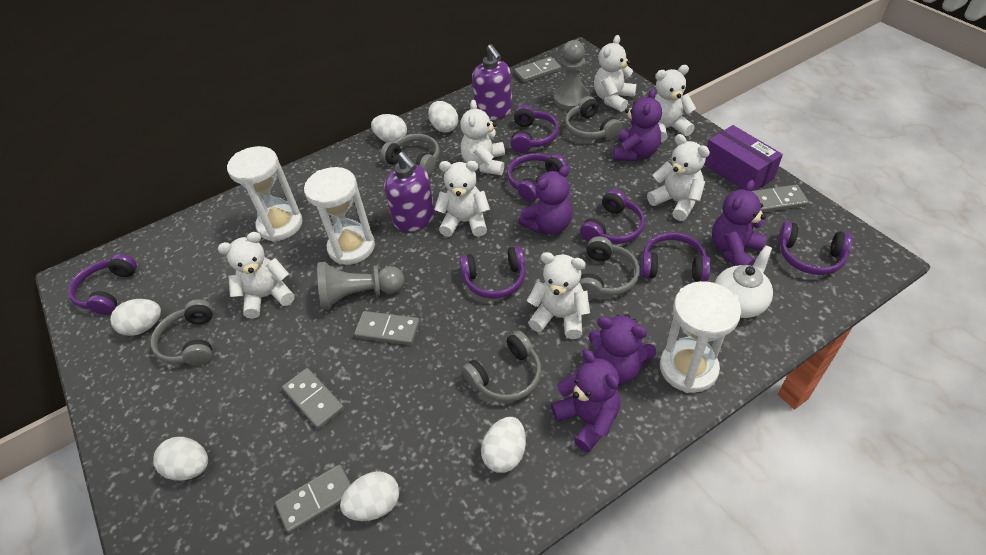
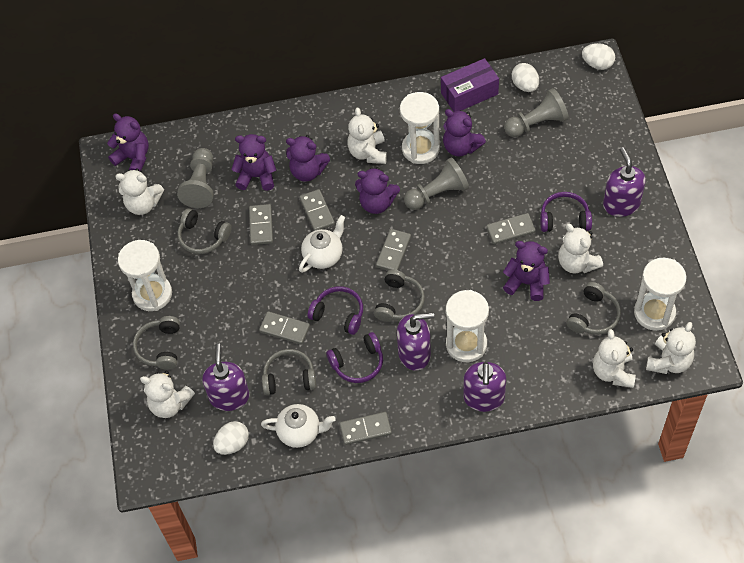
grey domino: 5 -> 6
grey pawn: 2 -> 3
purple headphones: 7 -> 3
purple soap dispenser: 2 -> 4
purple teddy bear: 5 -> 6
white egg: 6 -> 3
white hourglass: 3 -> 4
white teapot: 1 -> 2
white teddy bear: 7 -> 6

